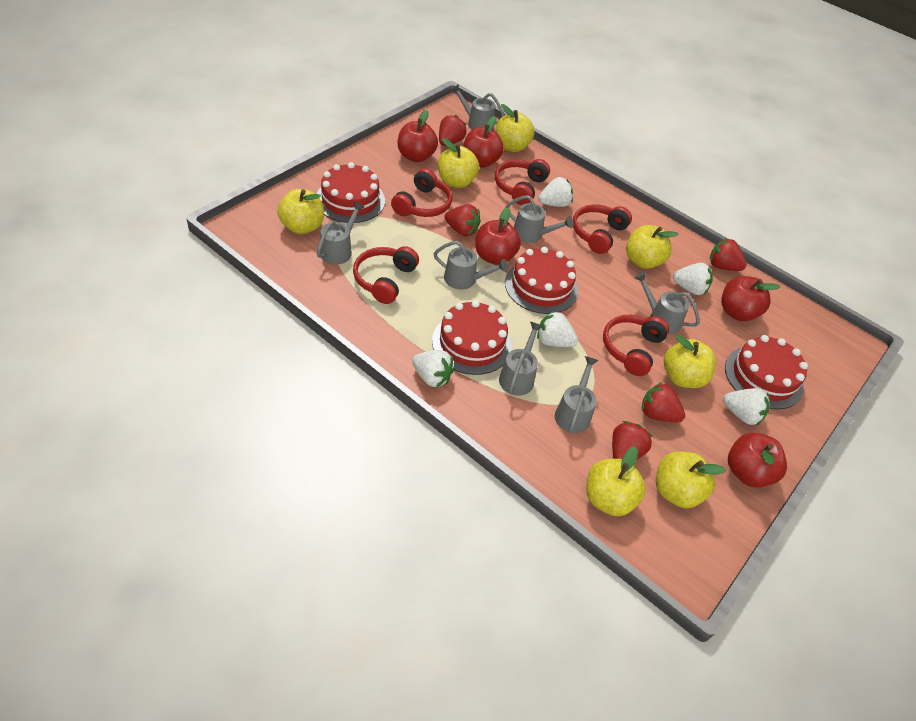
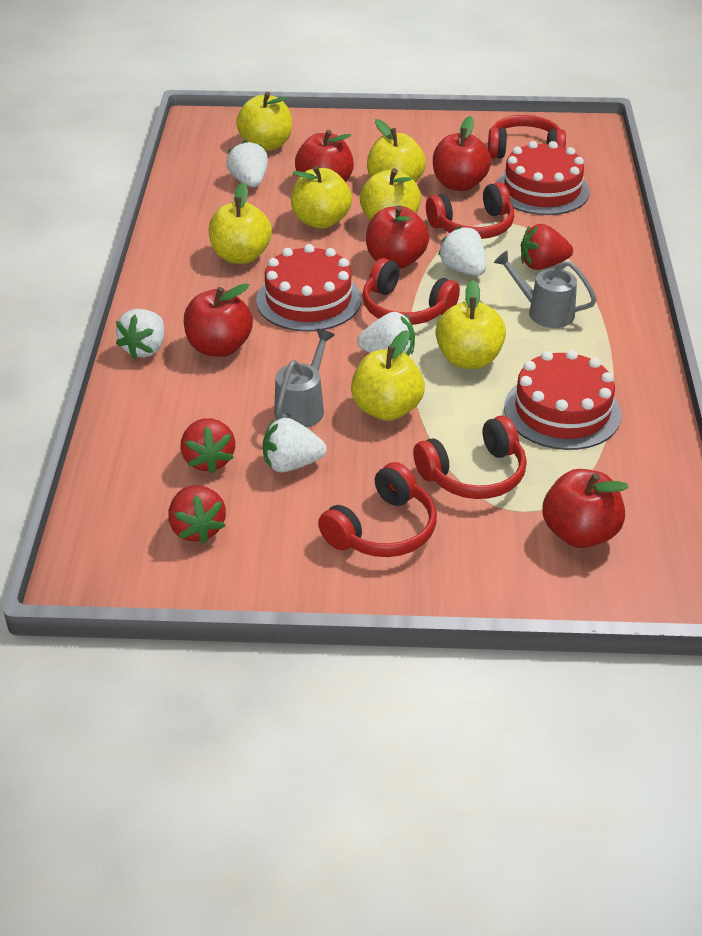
grey watering can: 7 -> 2
red cake: 4 -> 3
red strawberry: 5 -> 3

